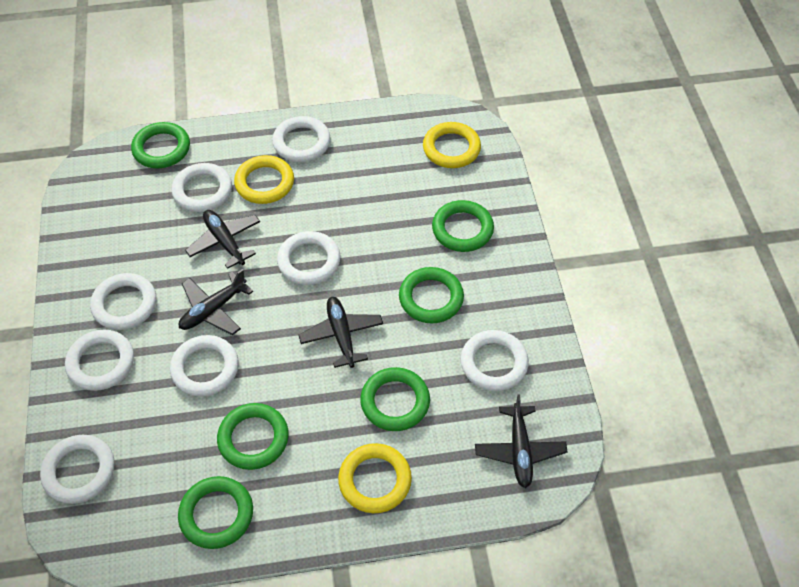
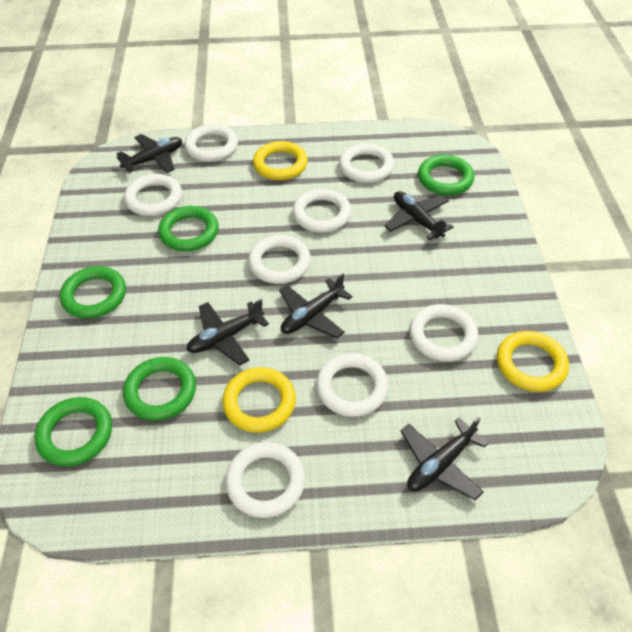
black plane: 4 -> 5
green ring: 6 -> 5

